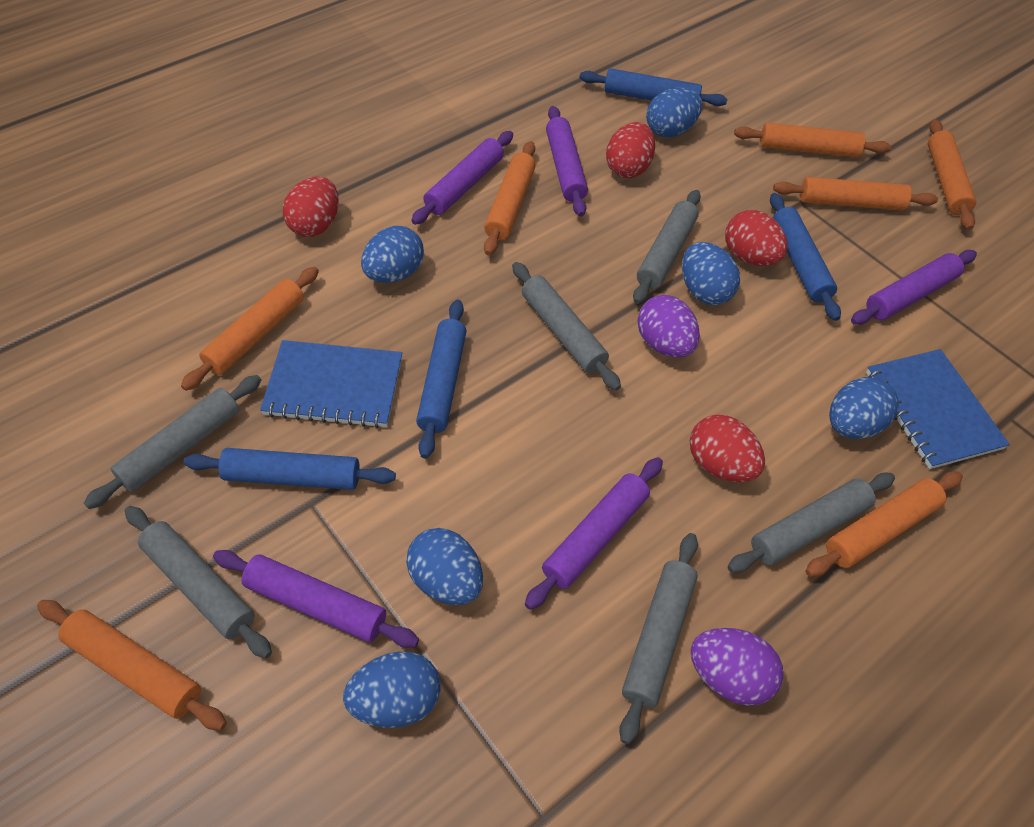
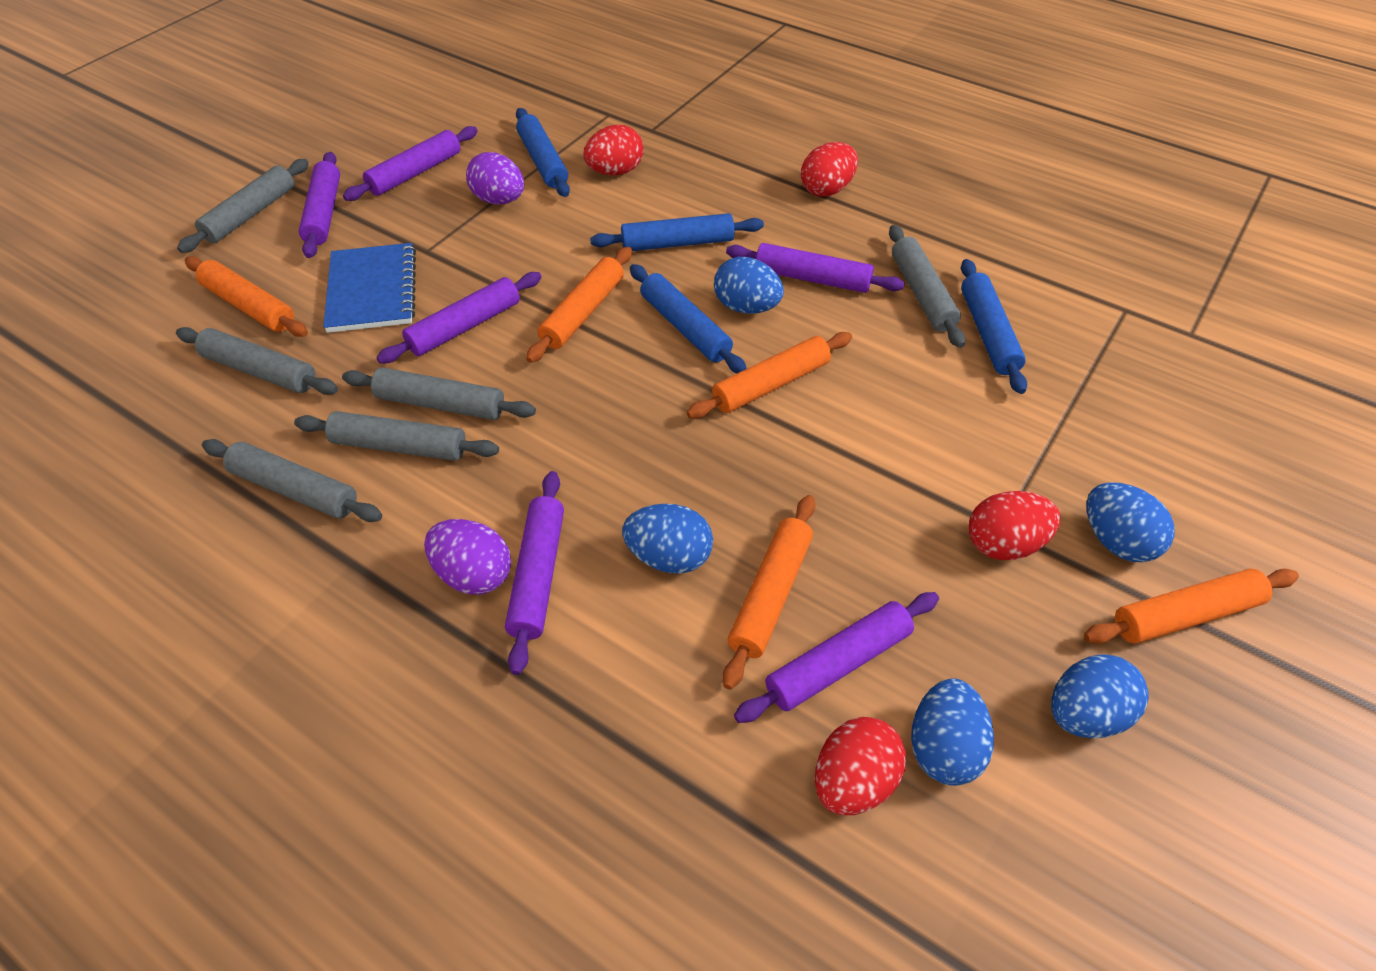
blue egg: 6 -> 5
blue notebook: 2 -> 1
orange rolling pin: 7 -> 5
purple rolling pin: 5 -> 6

